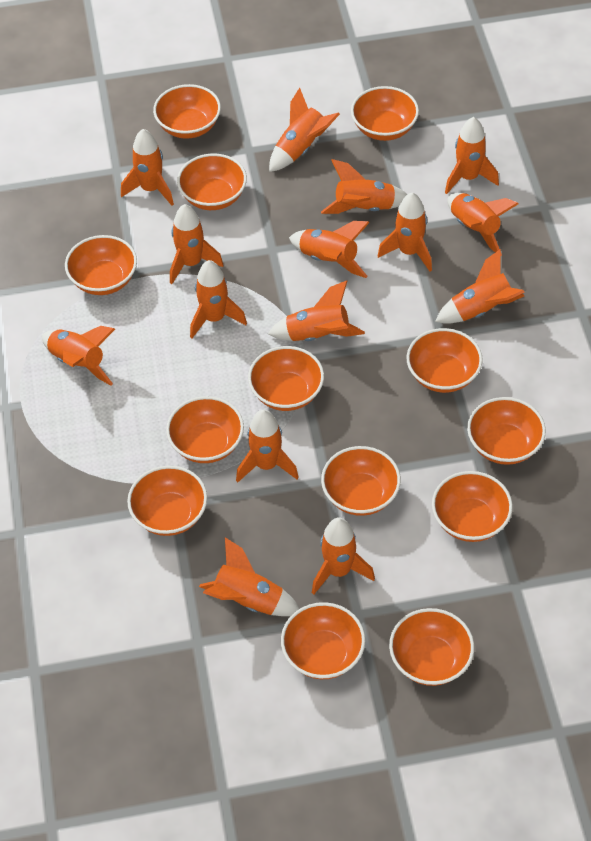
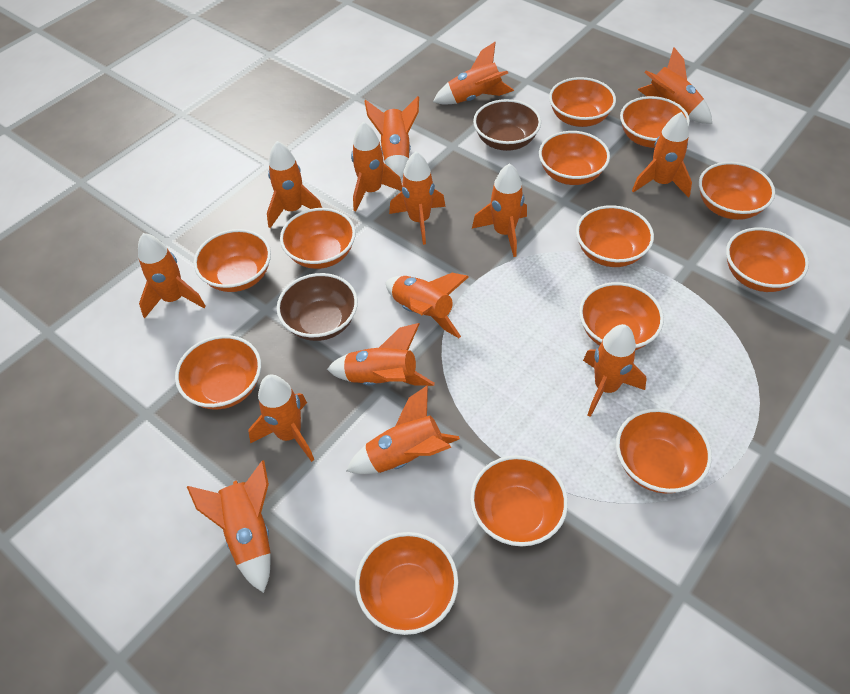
brown bowl: 0 -> 2

